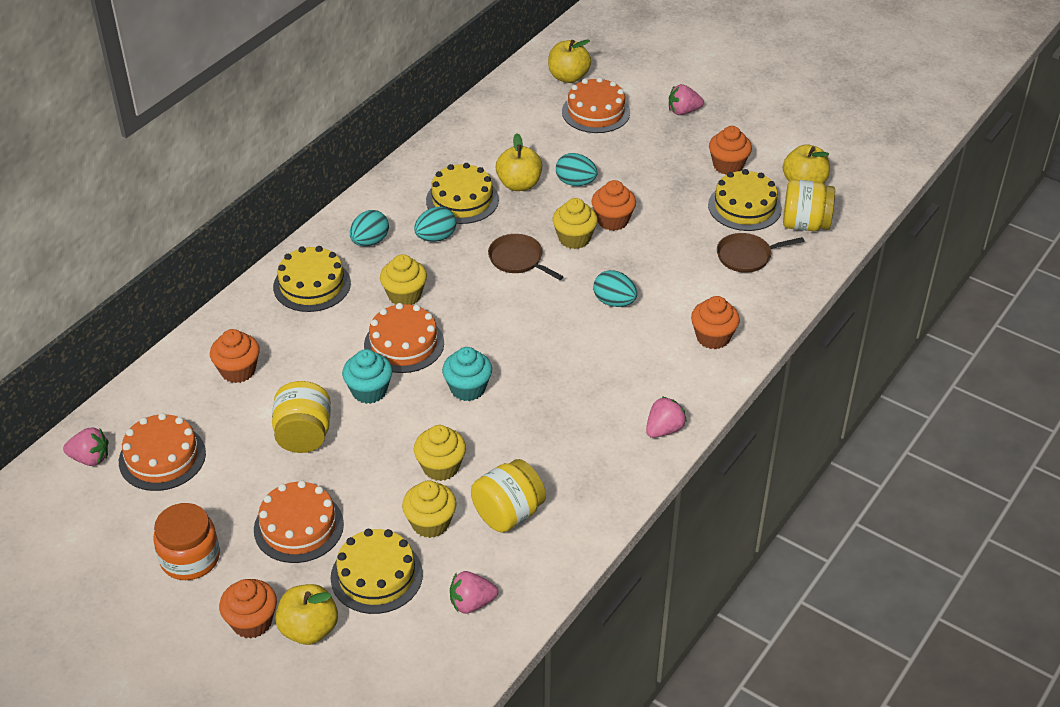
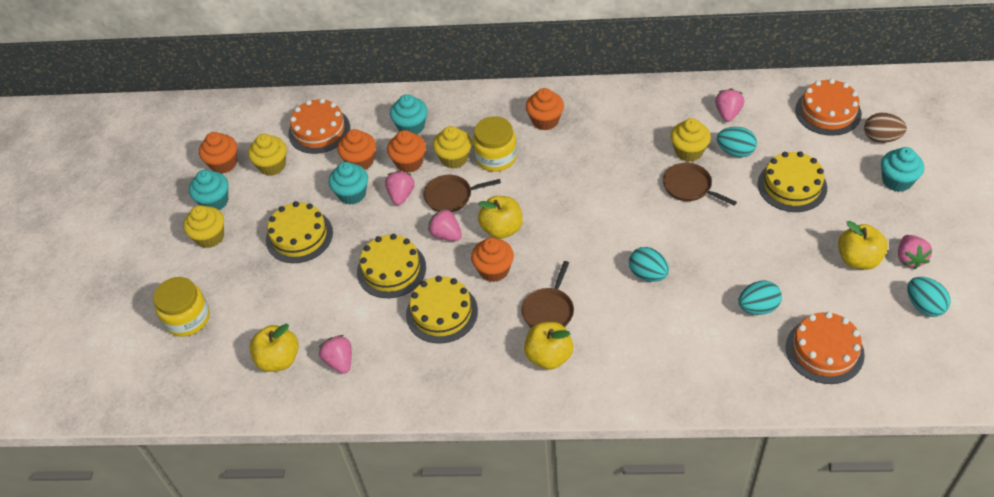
brown egg: 0 -> 1
brown pan: 2 -> 3
orange cake: 4 -> 3
orange jar: 1 -> 0
pink strawberry: 4 -> 5
turquoise cupcake: 2 -> 4
yellow jar: 3 -> 2

